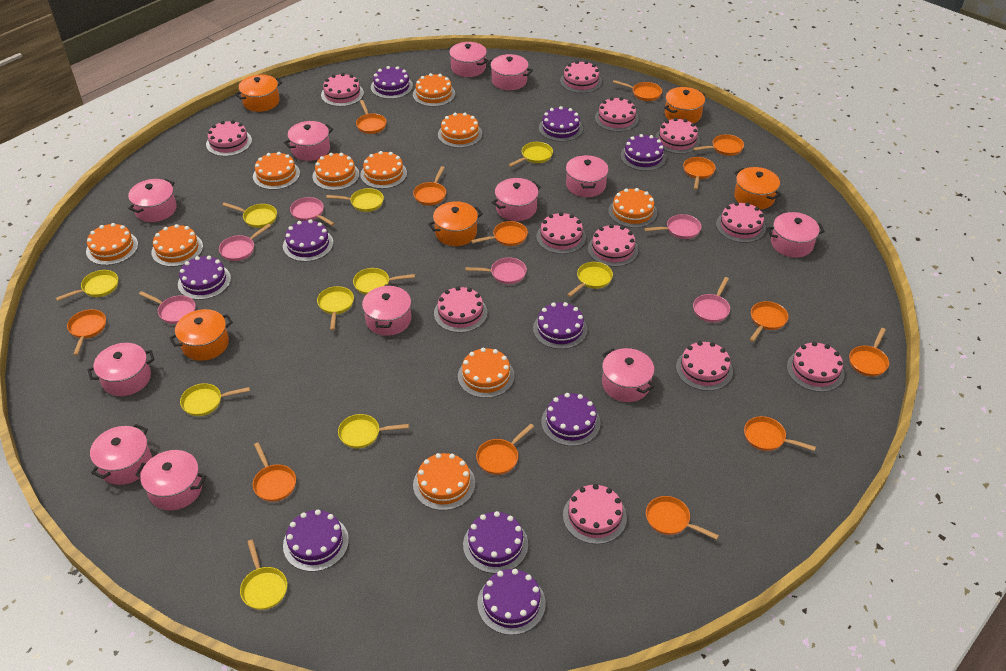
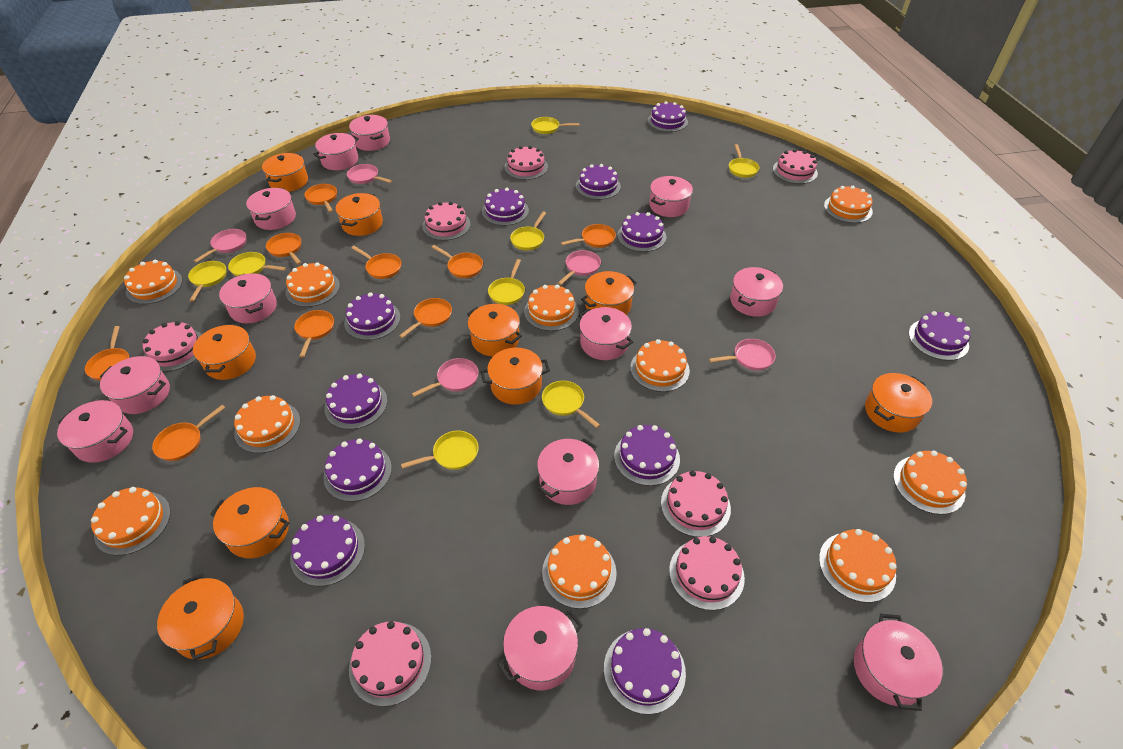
orange pan: 13 -> 9
orange pot: 5 -> 9
pink cake: 12 -> 7
pink pan: 6 -> 5
purple cake: 10 -> 11
yellow pan: 10 -> 8

